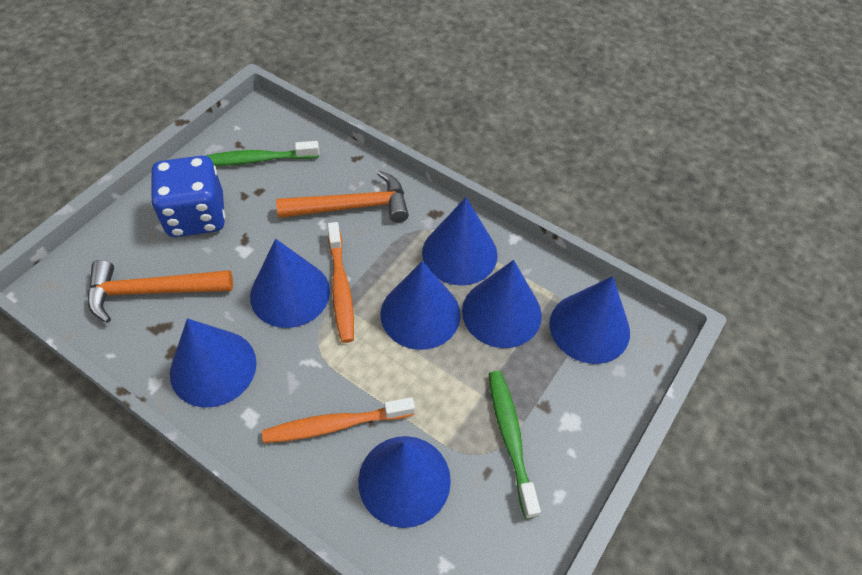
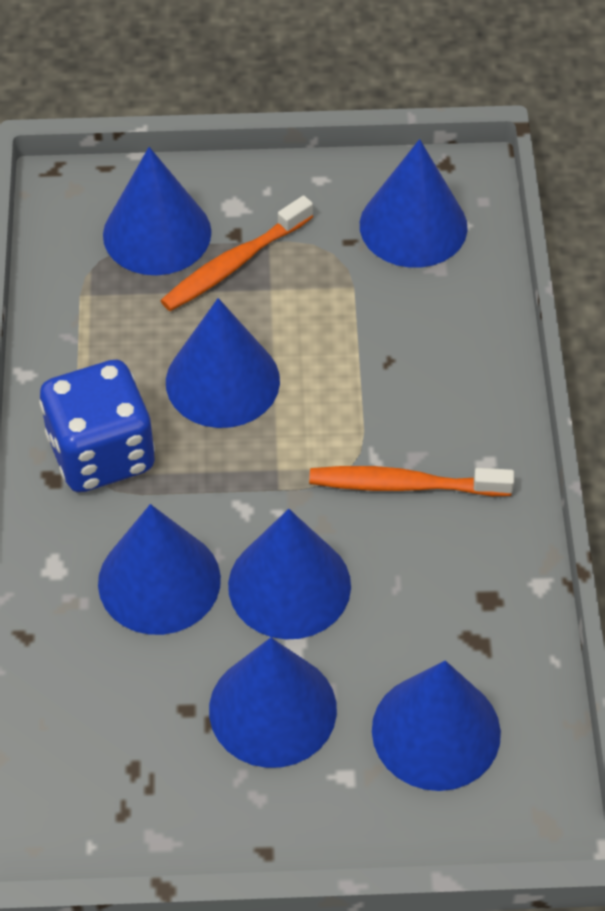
green toothbrush: 2 -> 0
orange hammer: 2 -> 0

